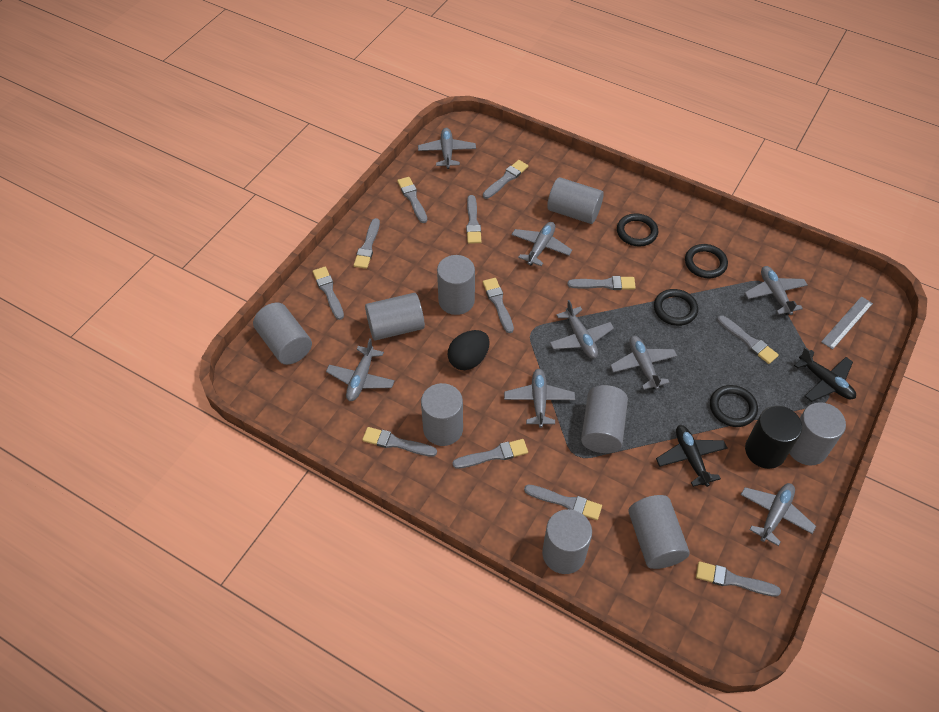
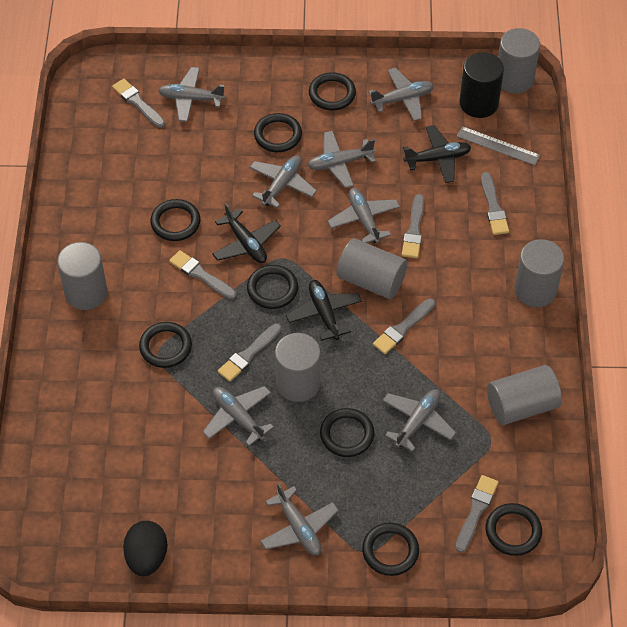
black plane: 2 -> 3
black ring: 4 -> 8
grey brush: 12 -> 7
grey cylinder: 9 -> 6

